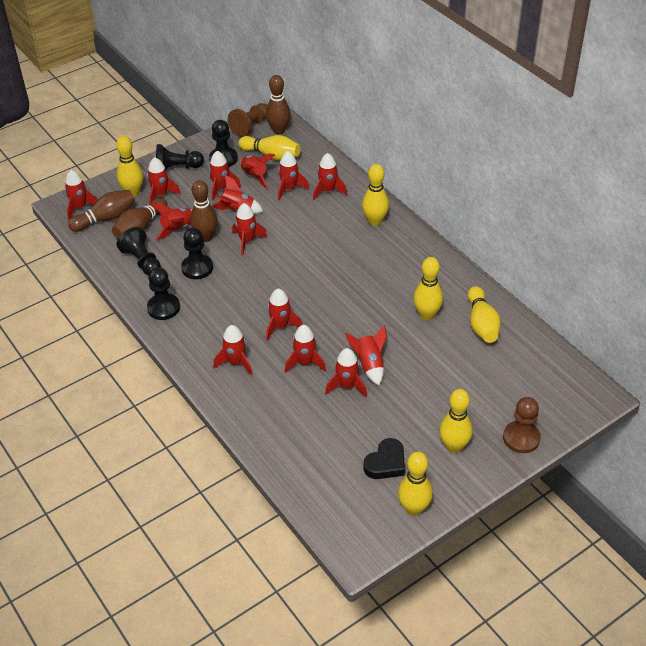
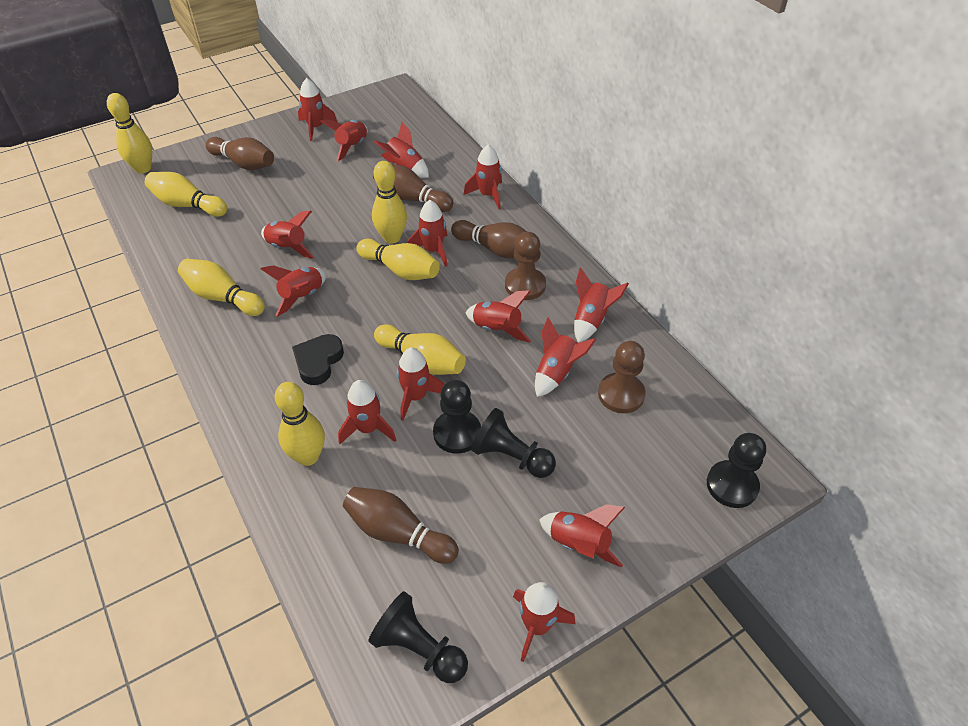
black pawn: 5 -> 4

